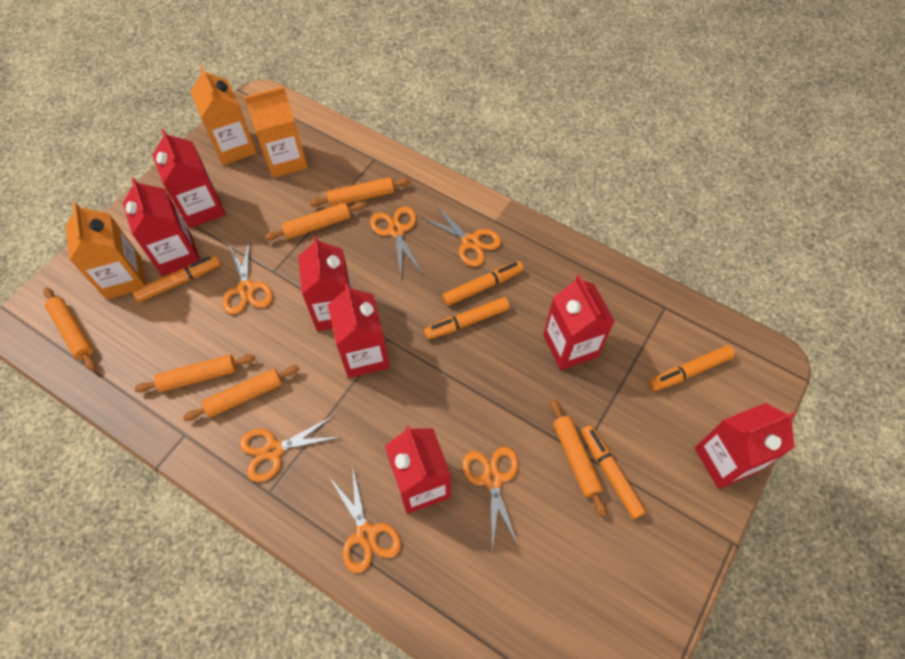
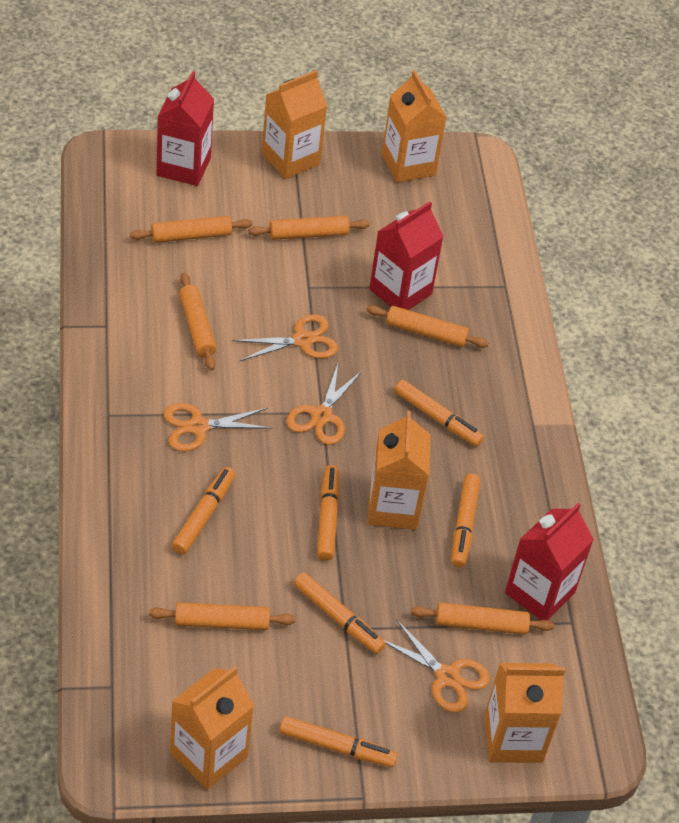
orange carton: 3 -> 5
orange marker: 5 -> 6
orange scissors: 6 -> 4
red carton: 7 -> 3

